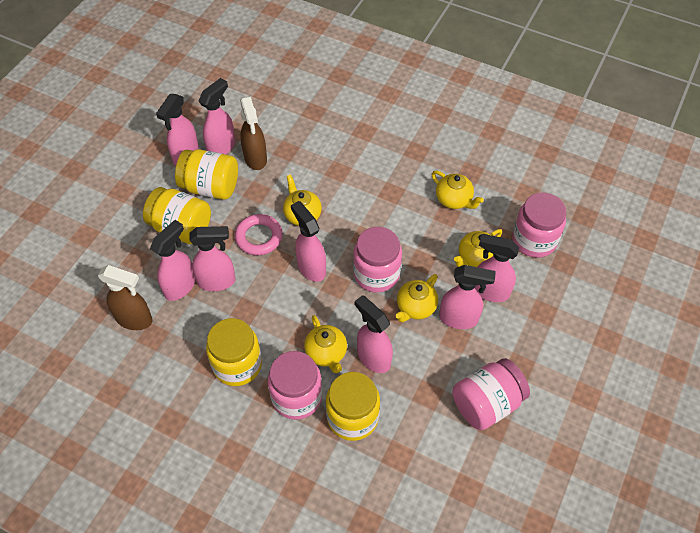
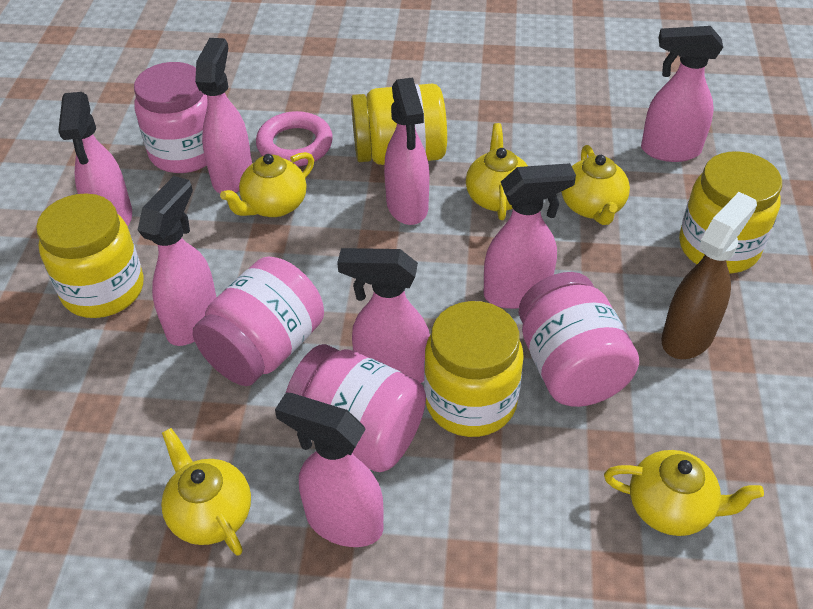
brown spray bottle: 2 -> 1

